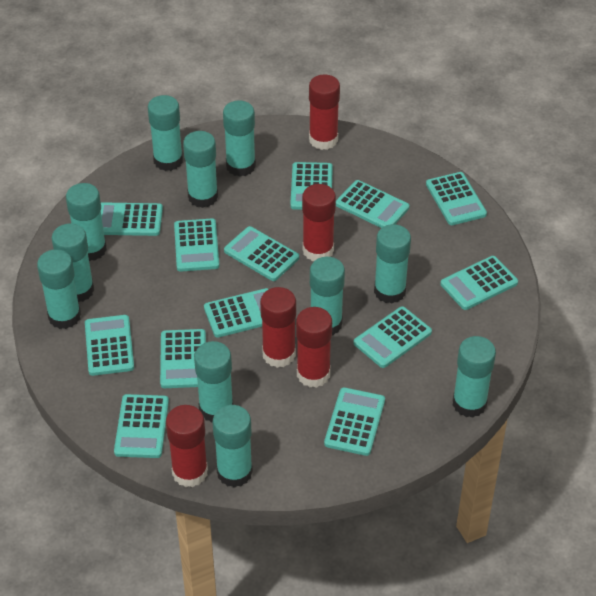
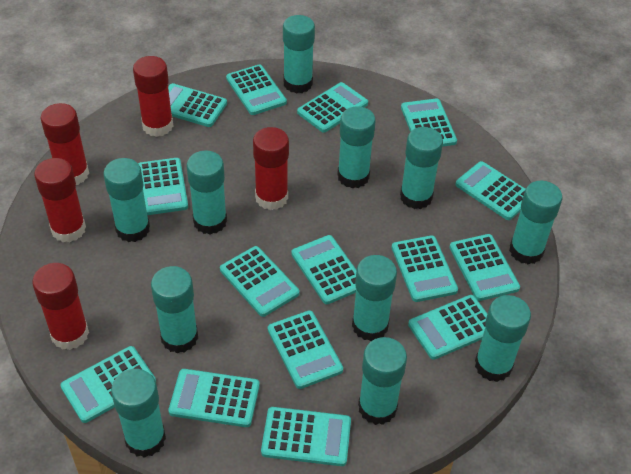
turquoise calculator: 13 -> 15

